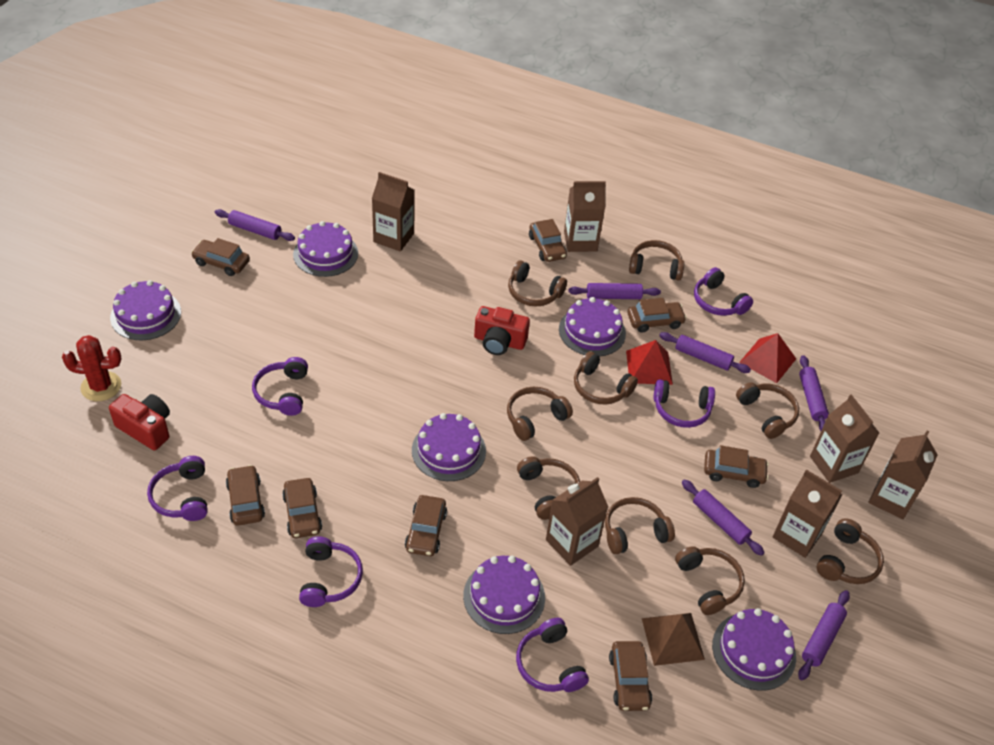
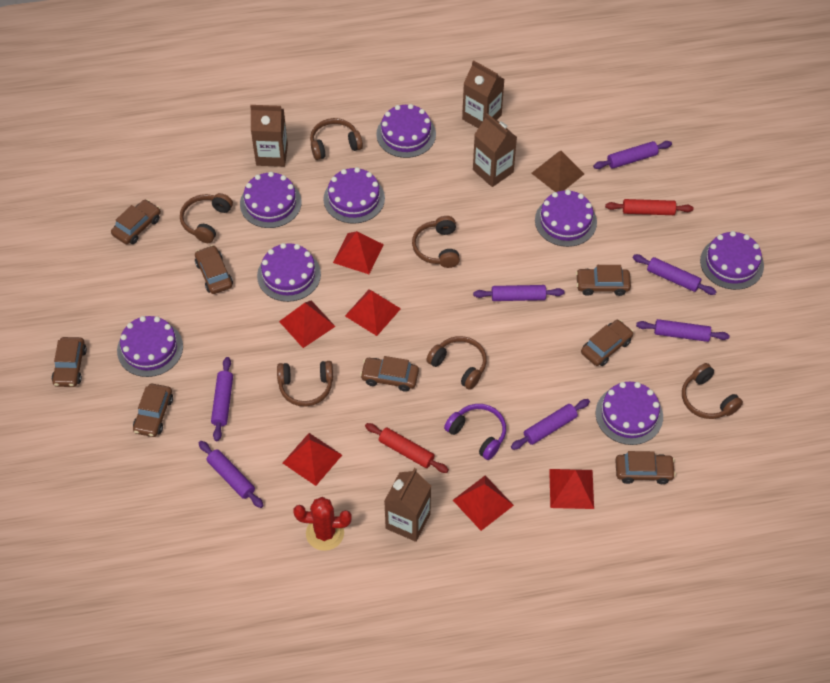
brown carton: 6 -> 4
brown headphones: 9 -> 6
purple cake: 6 -> 8
purple headphones: 6 -> 1
purple rolling pin: 6 -> 7
red camera: 2 -> 0
red pyramid: 2 -> 6
red rolling pin: 0 -> 2

